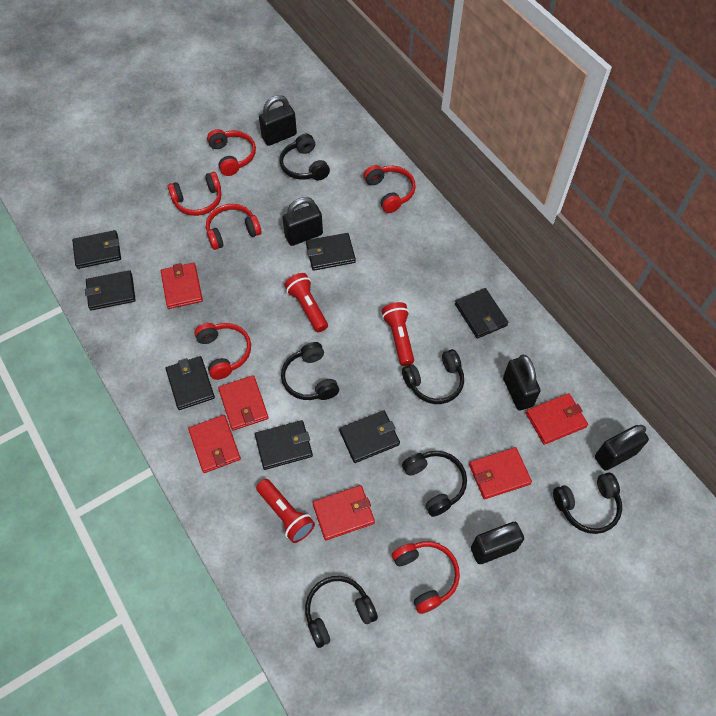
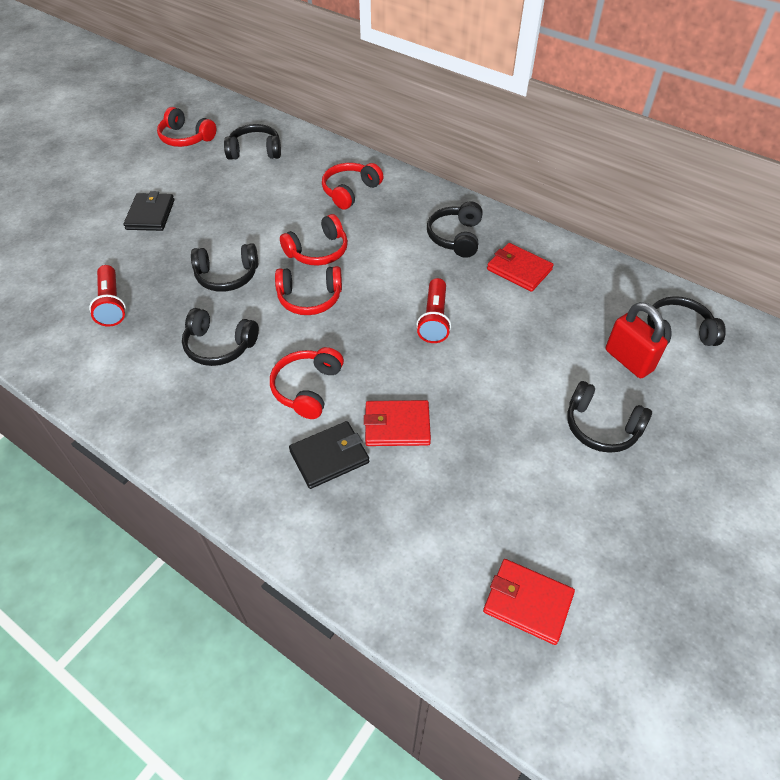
black padlock: 5 -> 0
black wallet: 7 -> 2
red flashlight: 3 -> 2
red headphones: 6 -> 5
red padlock: 0 -> 1
red wallet: 6 -> 3

